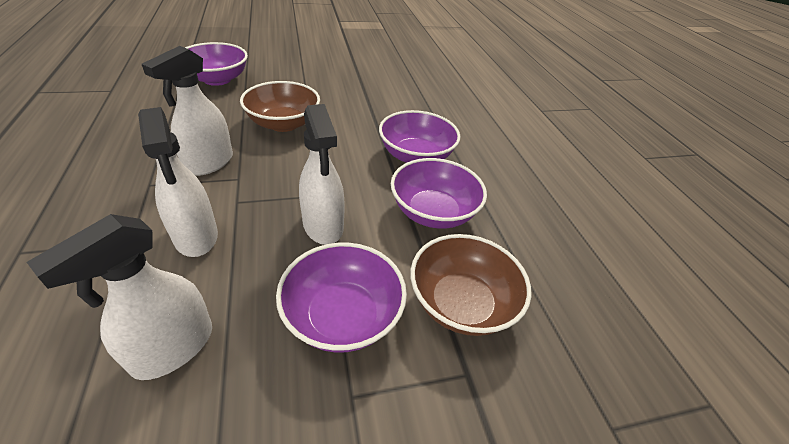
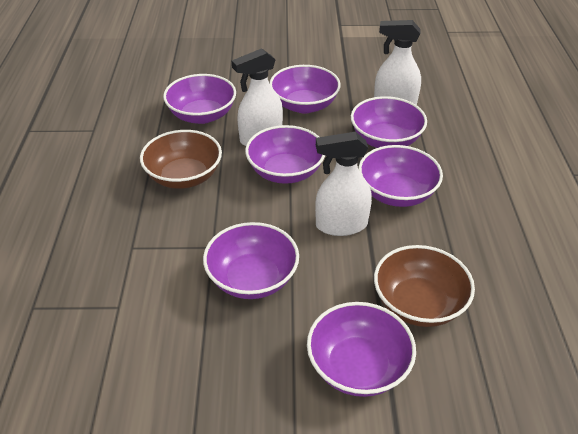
purple bowl: 4 -> 7
white spray bottle: 4 -> 3

